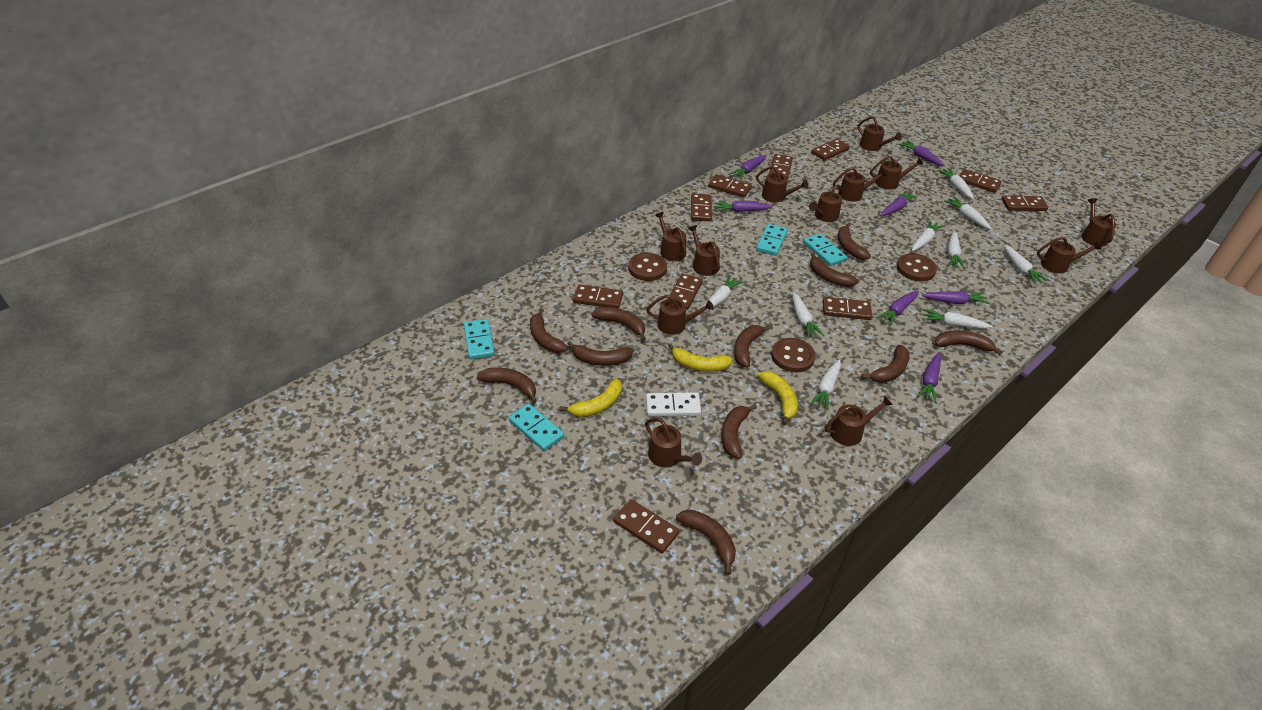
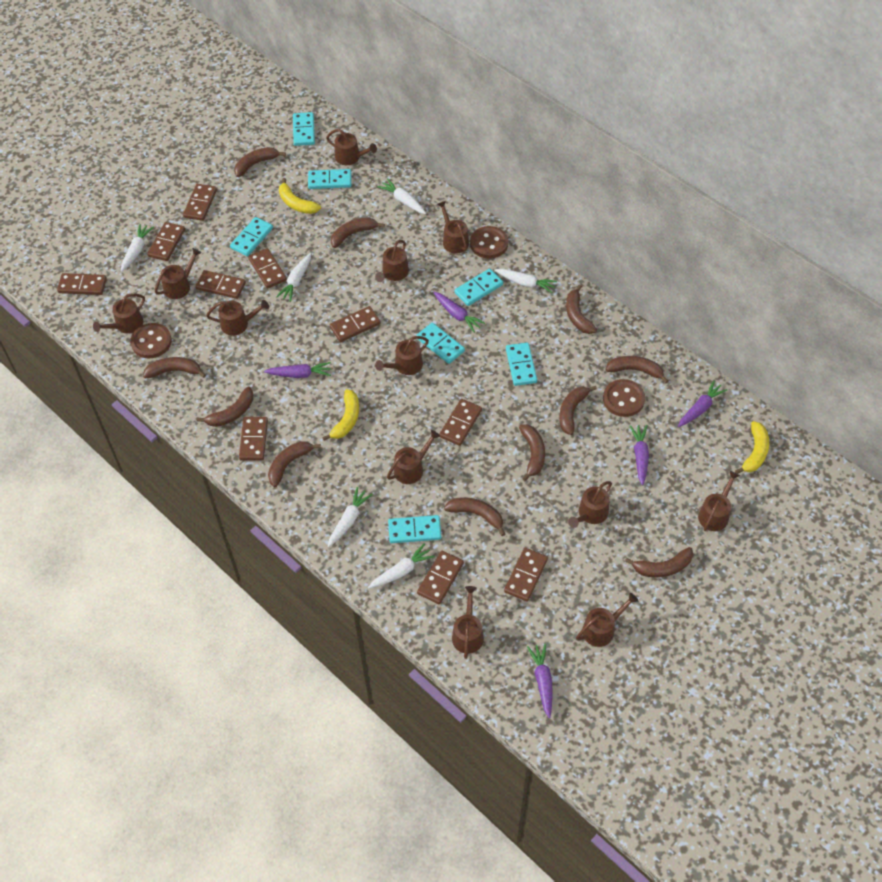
purple carrot: 7 -> 5
turquoise domino: 4 -> 7
white carrot: 9 -> 6
white domino: 1 -> 0

